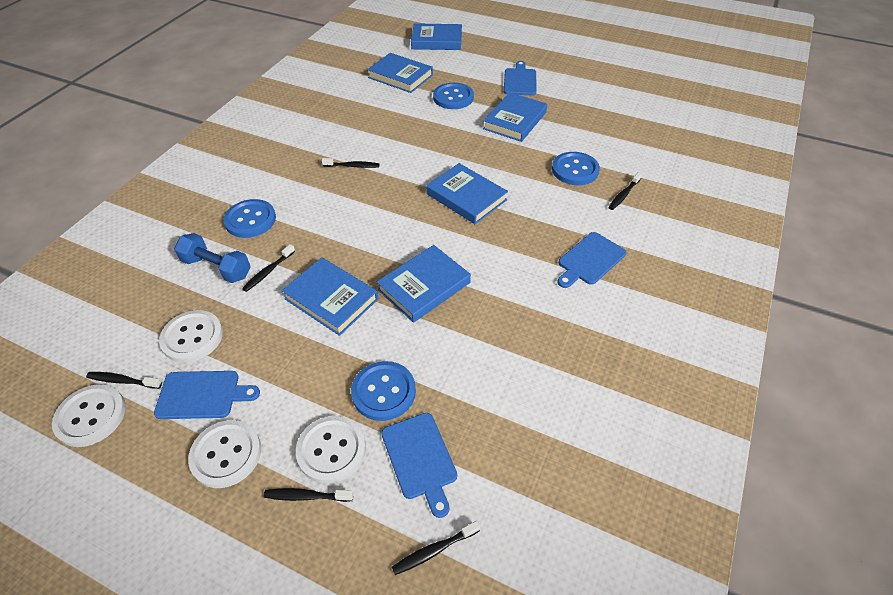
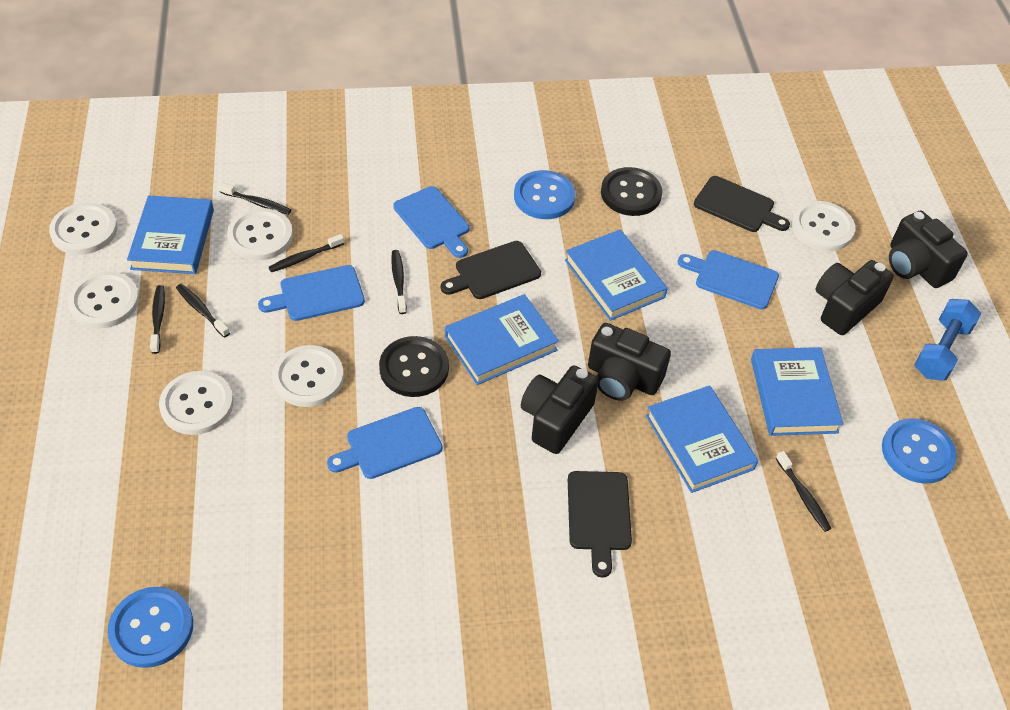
black button: 0 -> 2
black camera: 0 -> 4
black cutting board: 0 -> 3
blue book: 6 -> 5
blue button: 4 -> 3
white button: 4 -> 6

